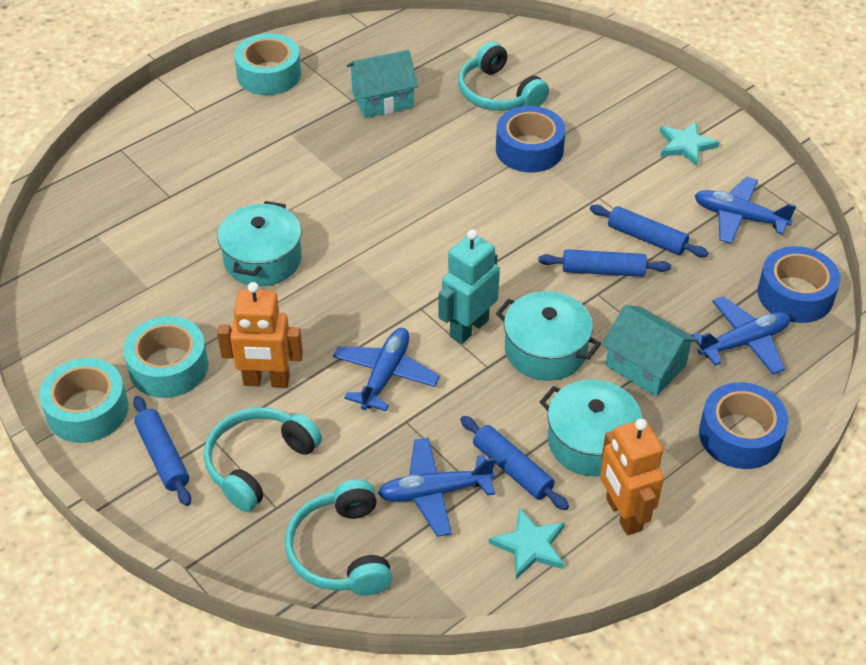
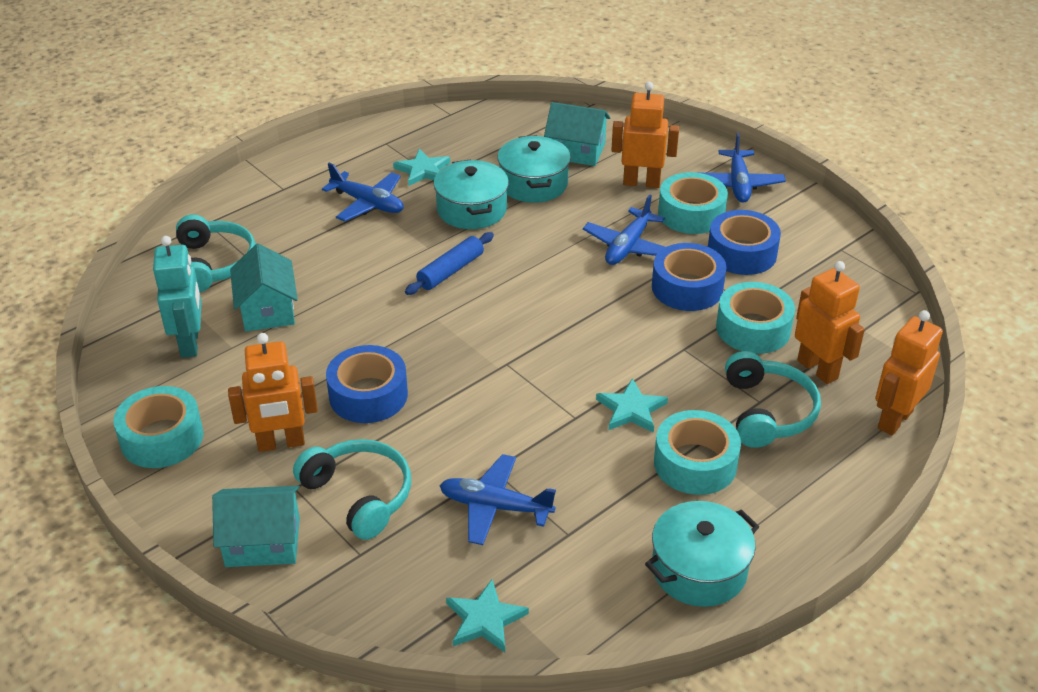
blue rolling pin: 4 -> 1
orange robot: 2 -> 4
turquoise house: 2 -> 3
turquoise star: 2 -> 3
turquoise tape: 3 -> 4

